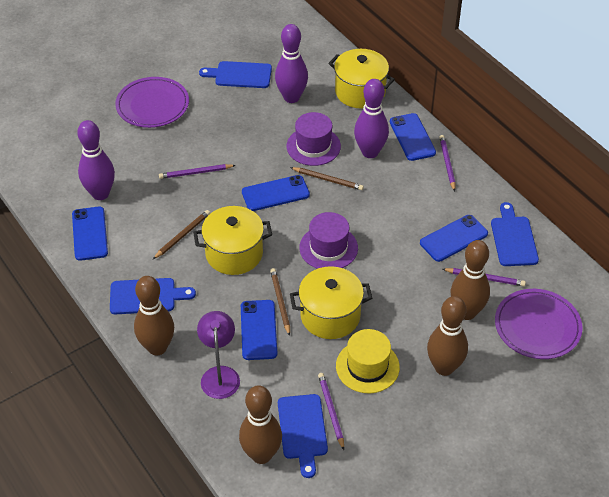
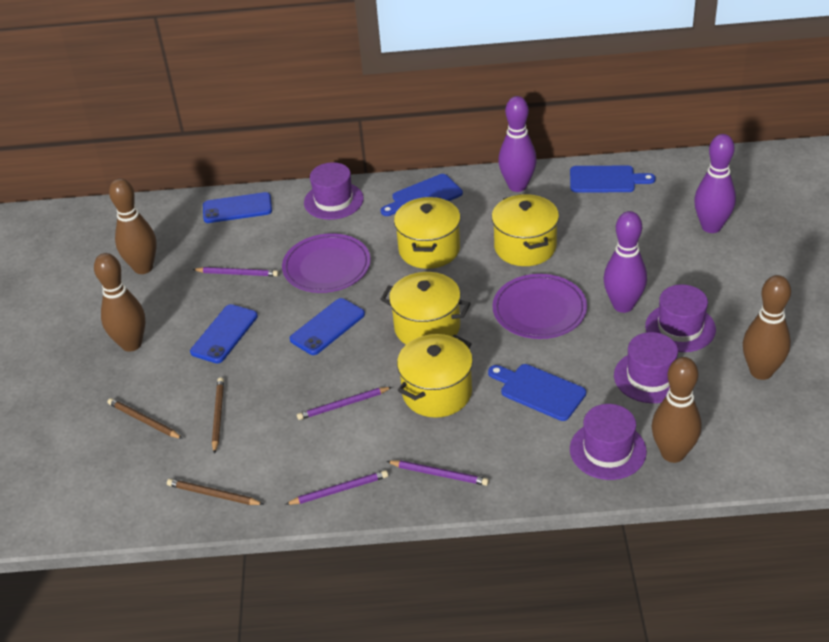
blue cutting board: 4 -> 3
blue phone: 5 -> 3
purple hat: 2 -> 4
purple lamp: 1 -> 0
yellow hat: 1 -> 0
yellow pot: 3 -> 4

